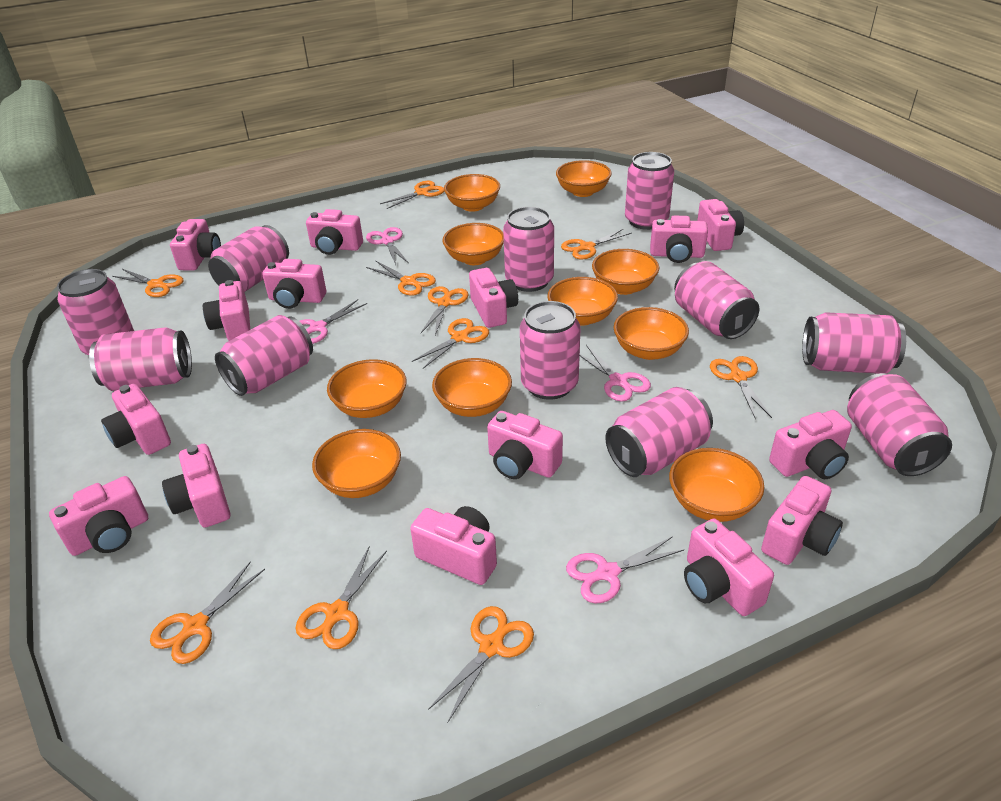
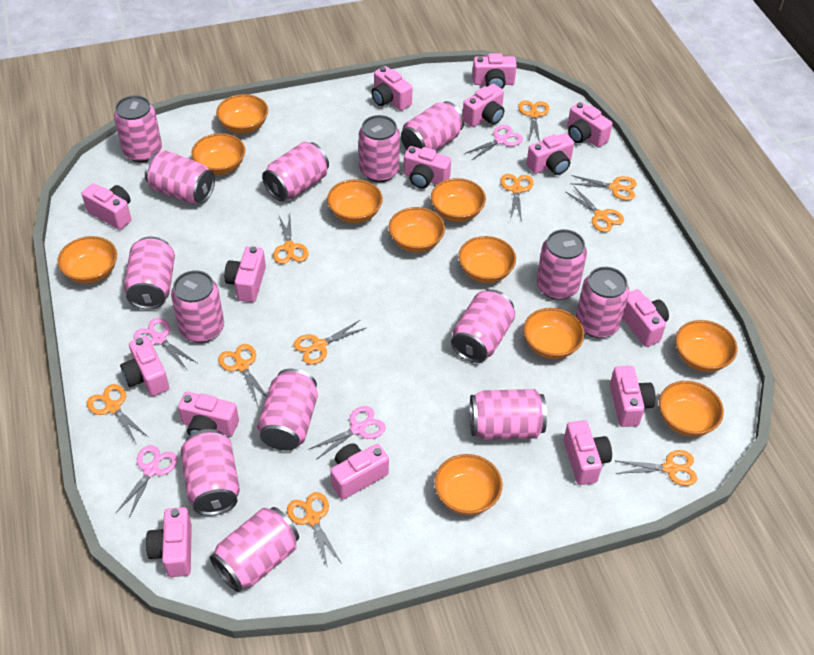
orange bowl: 10 -> 11
pink can: 11 -> 14

